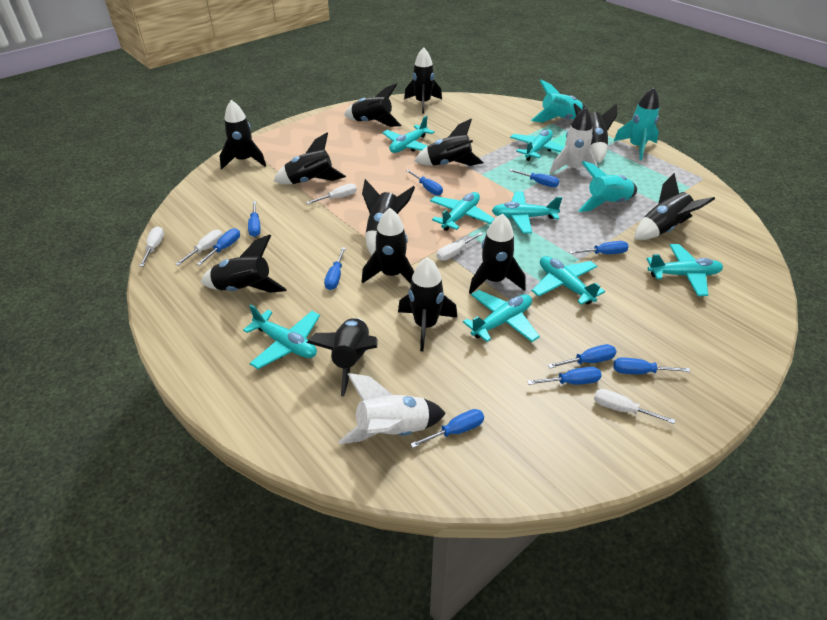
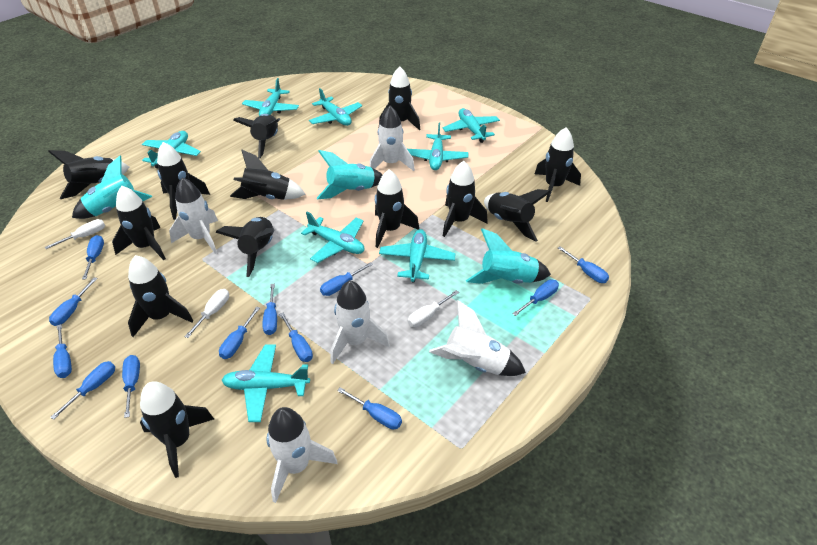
blue screwdriver: 10 -> 12
white rocket: 2 -> 5
white screwdriver: 5 -> 3

